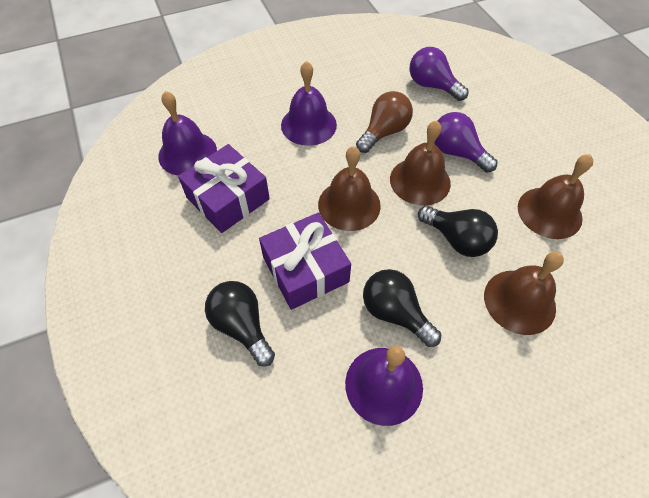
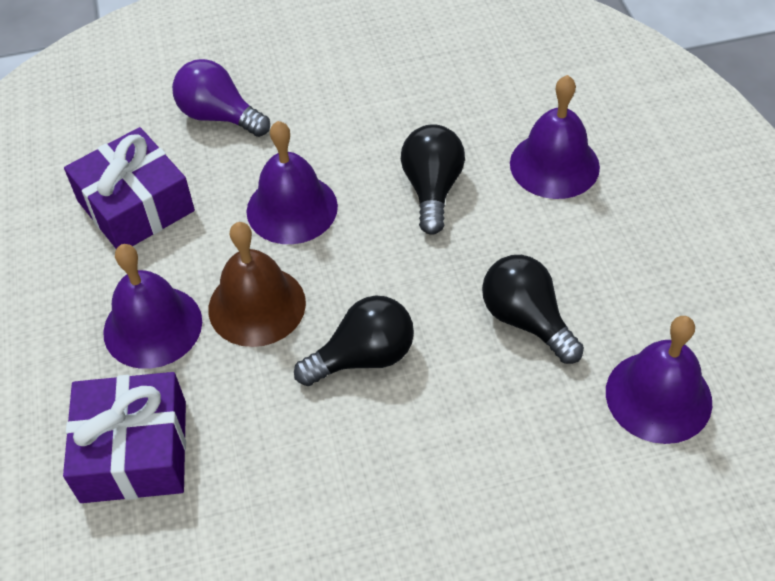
brown bell: 4 -> 1
brown light bulb: 1 -> 0
purple bell: 3 -> 4
purple light bulb: 2 -> 1

